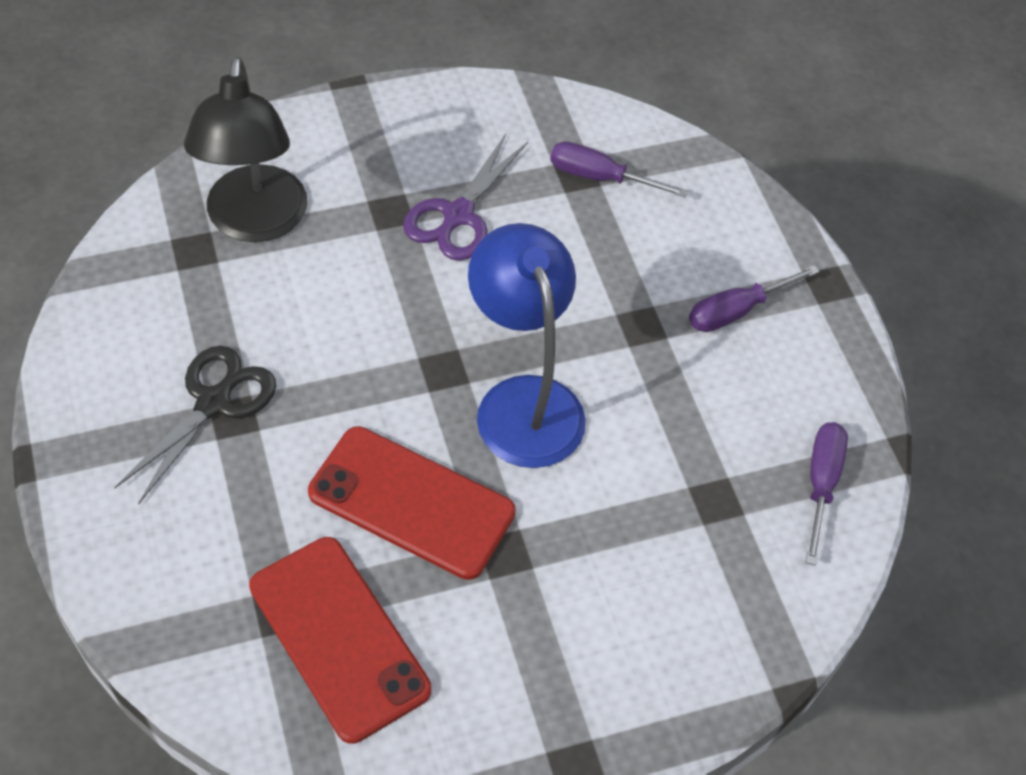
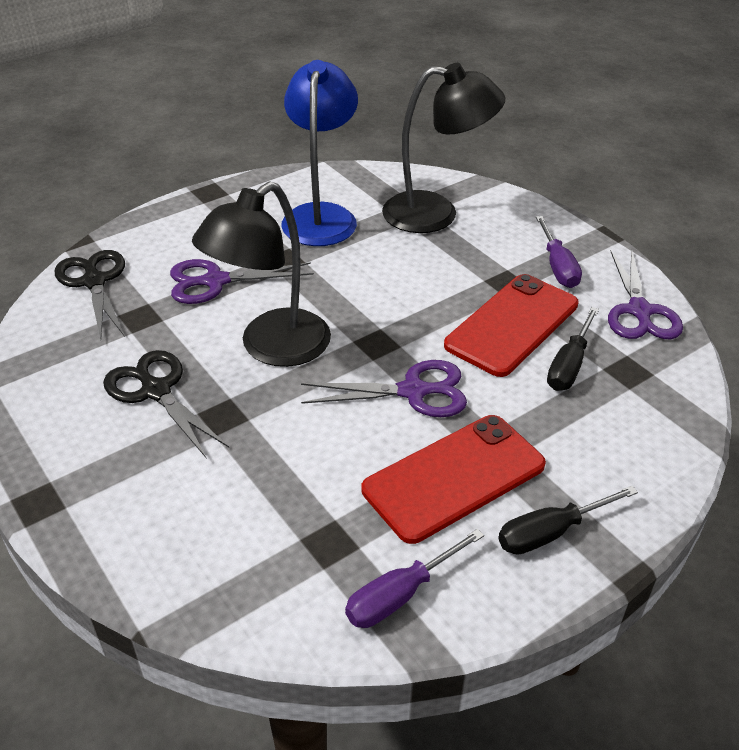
black lamp: 1 -> 2
black scissors: 1 -> 2
black screwdriver: 0 -> 2
purple scissors: 1 -> 3
purple screwdriver: 3 -> 2

